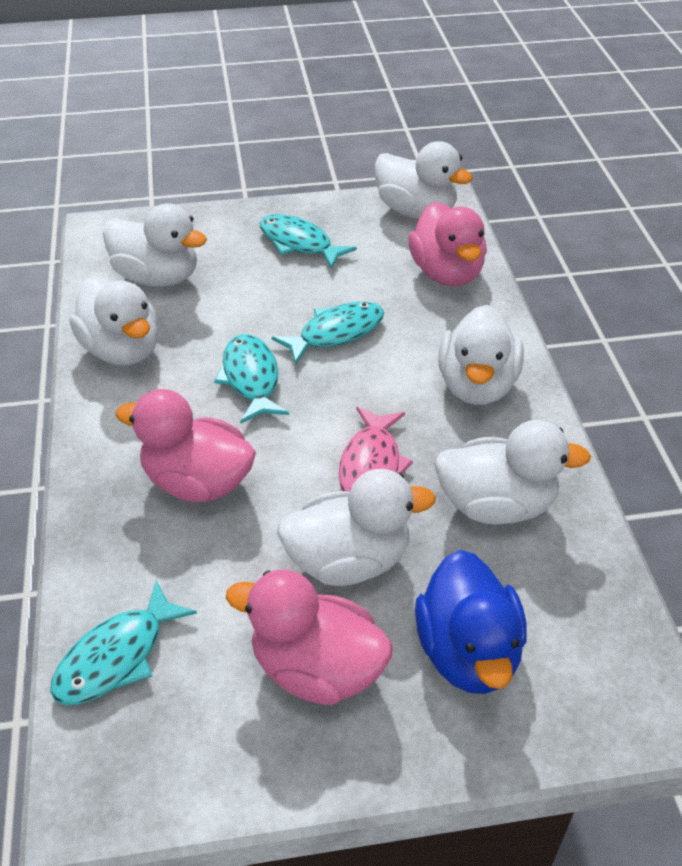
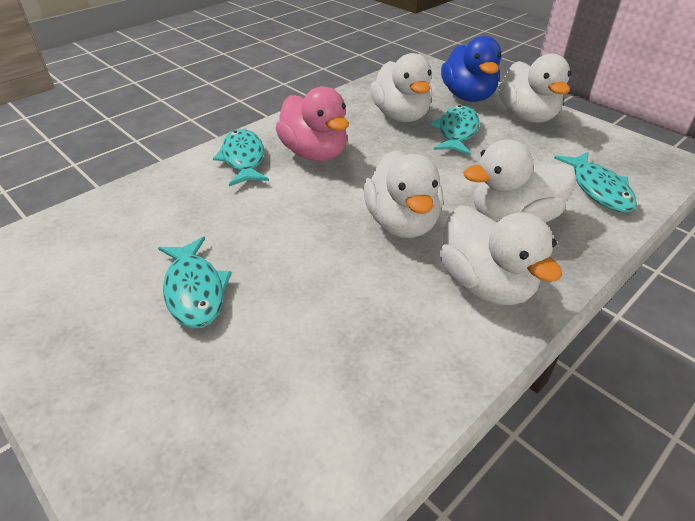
pink duck: 3 -> 1
pink fish: 1 -> 0
white duck: 6 -> 5

